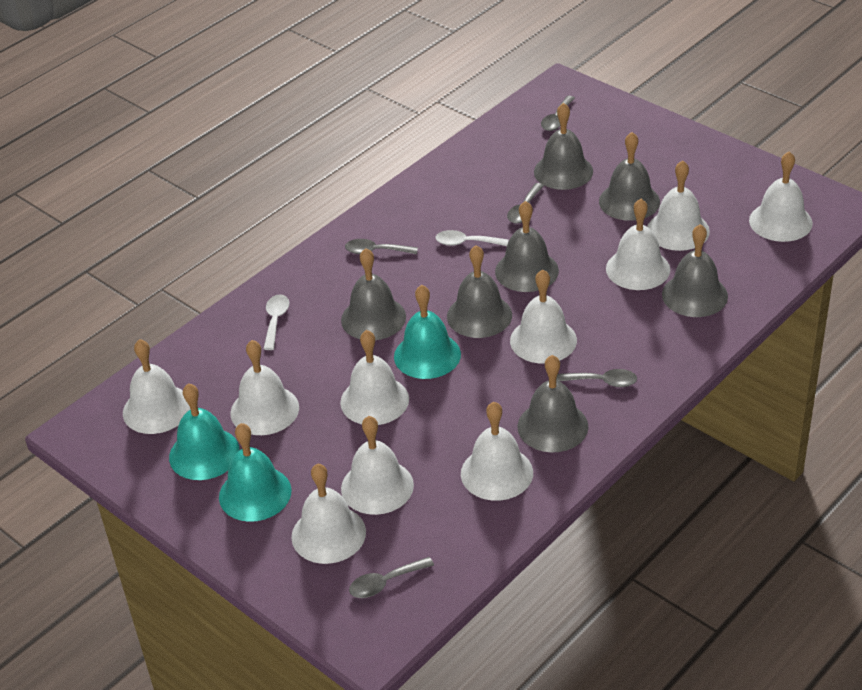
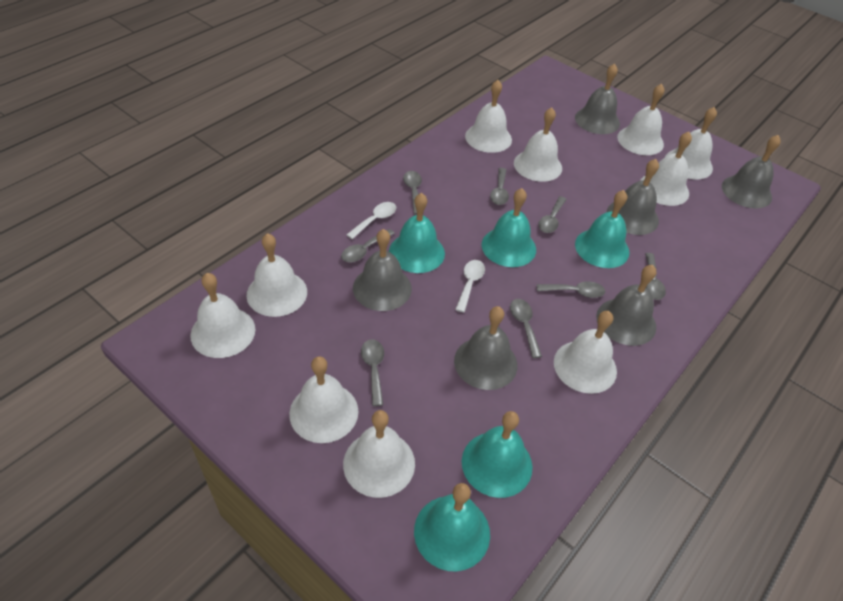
grey bell: 7 -> 6
grey spoon: 5 -> 8
turquoise bell: 3 -> 5

